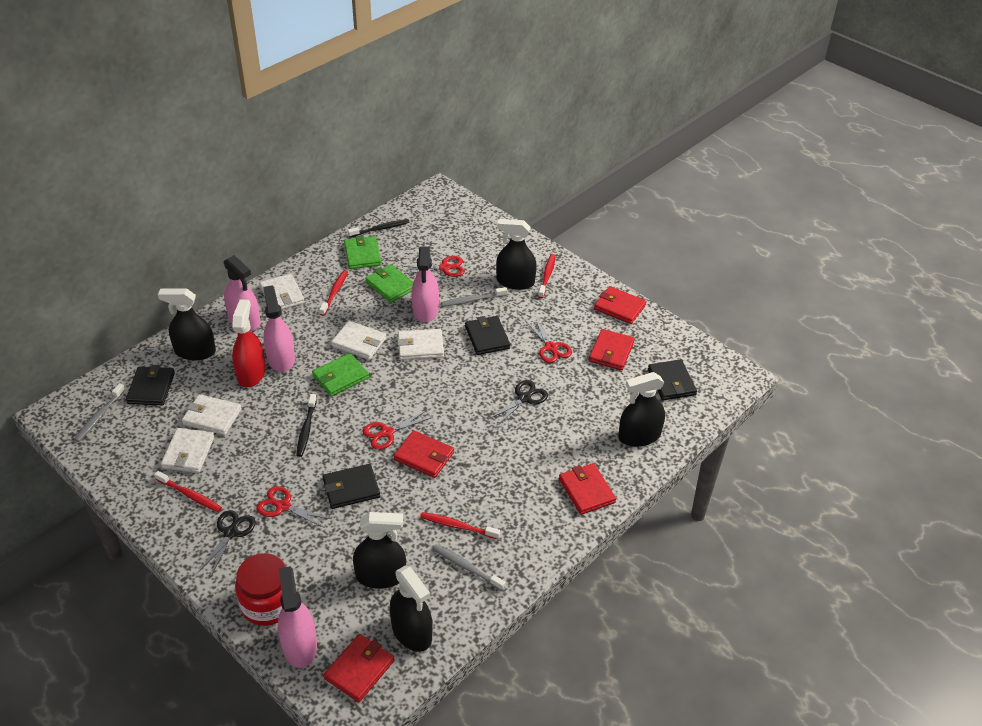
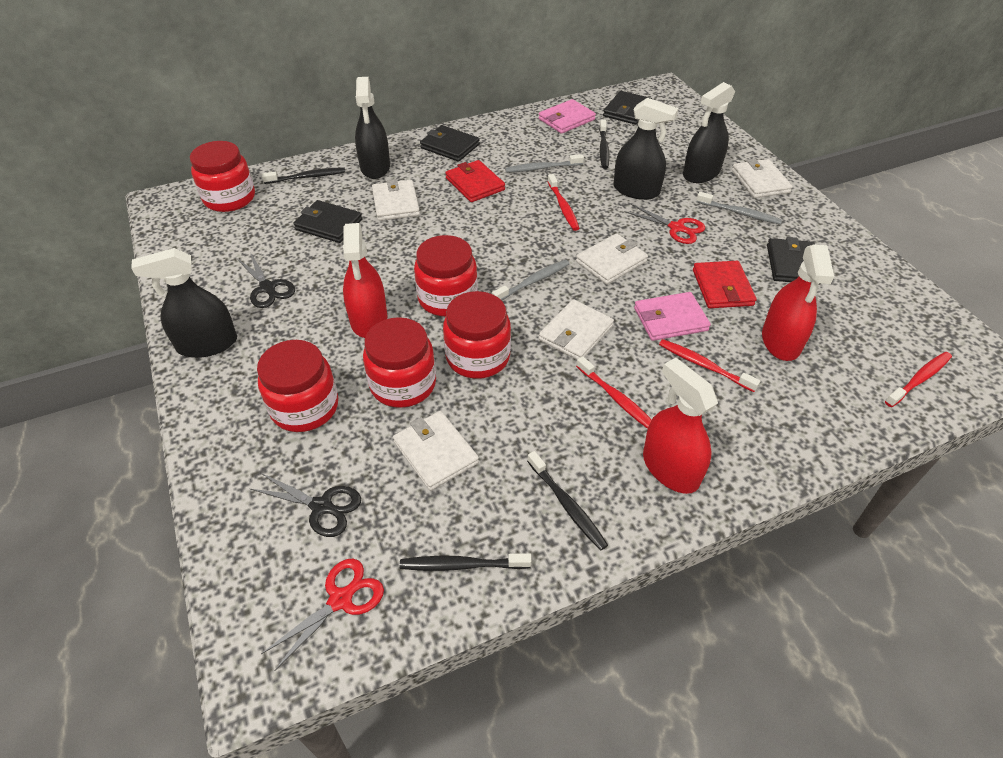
black spray bottle: 5 -> 4
black toothbrush: 2 -> 4
green wallet: 3 -> 0
pink spray bottle: 4 -> 0
pink wallet: 0 -> 2
red jar: 1 -> 5
red scissors: 4 -> 2
red spray bottle: 1 -> 3
red wallet: 5 -> 2

